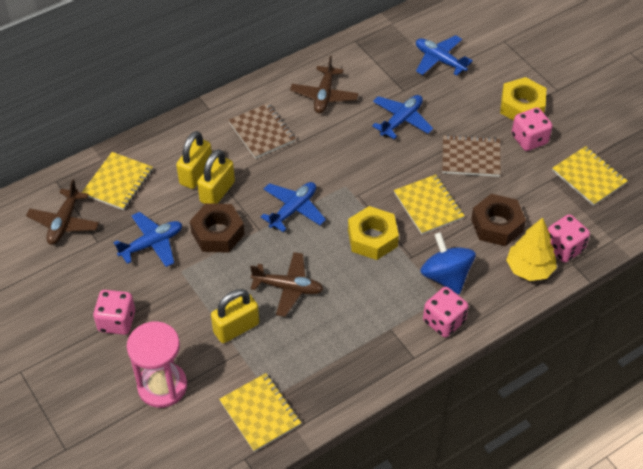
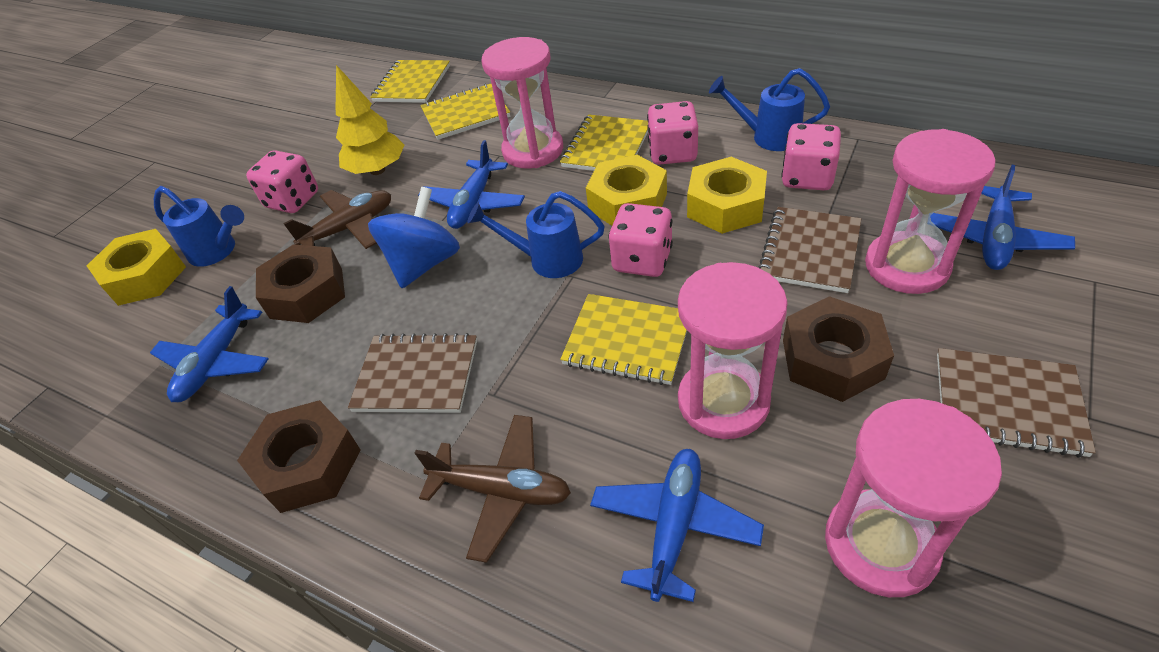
blue watering can: 0 -> 3
brown notebook: 2 -> 3
brown nut: 2 -> 3
brown plane: 3 -> 2
pink hourglass: 1 -> 4
yellow nut: 2 -> 3
yellow padlock: 3 -> 0

